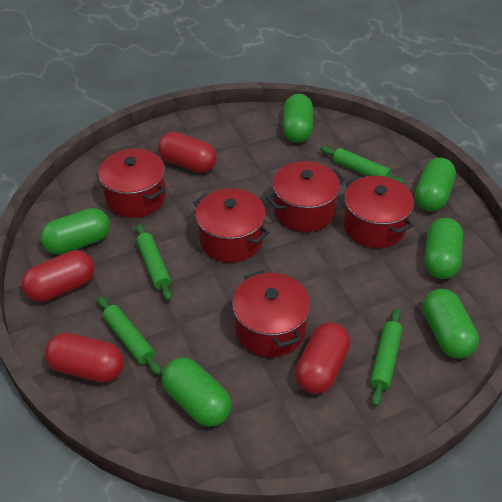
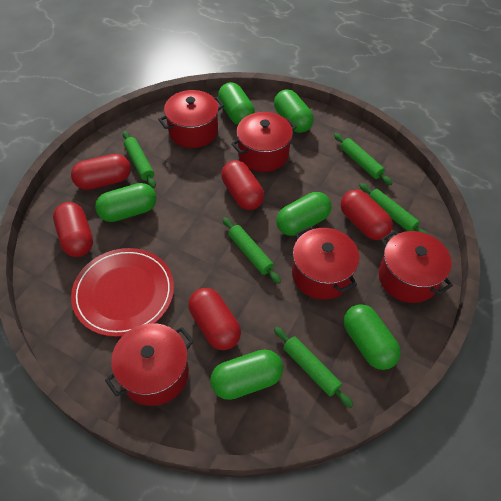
green rolling pin: 4 -> 5
red capsule: 4 -> 5
red plate: 0 -> 1

